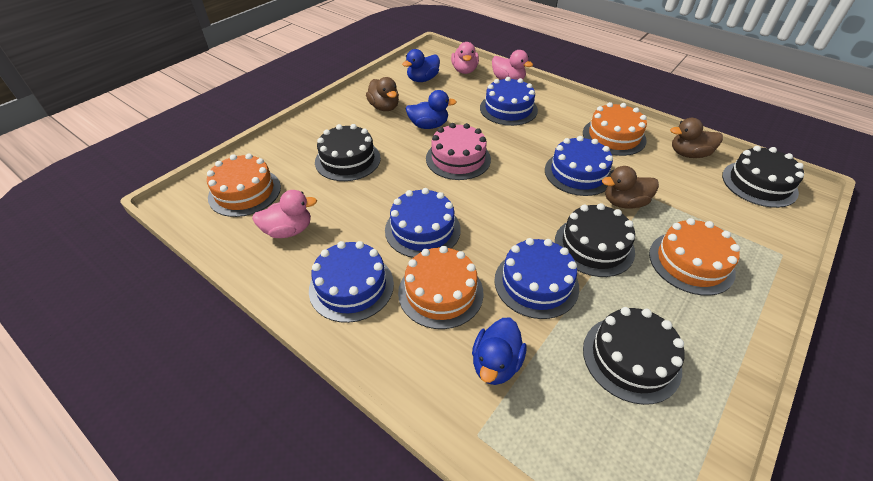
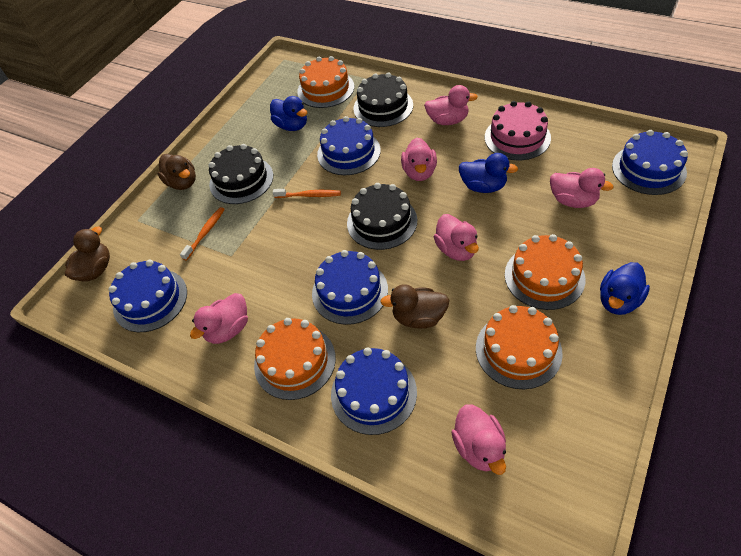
black cake: 4 -> 3
orange toothbrush: 0 -> 2
pink duck: 3 -> 6

